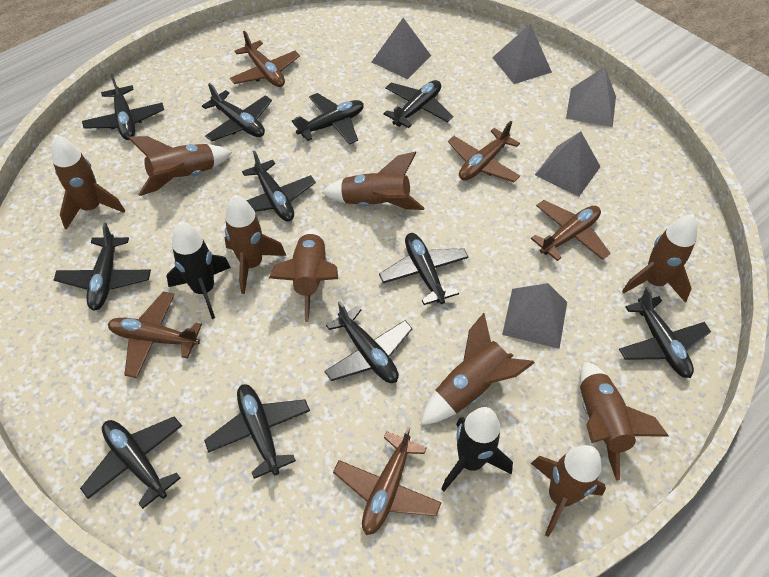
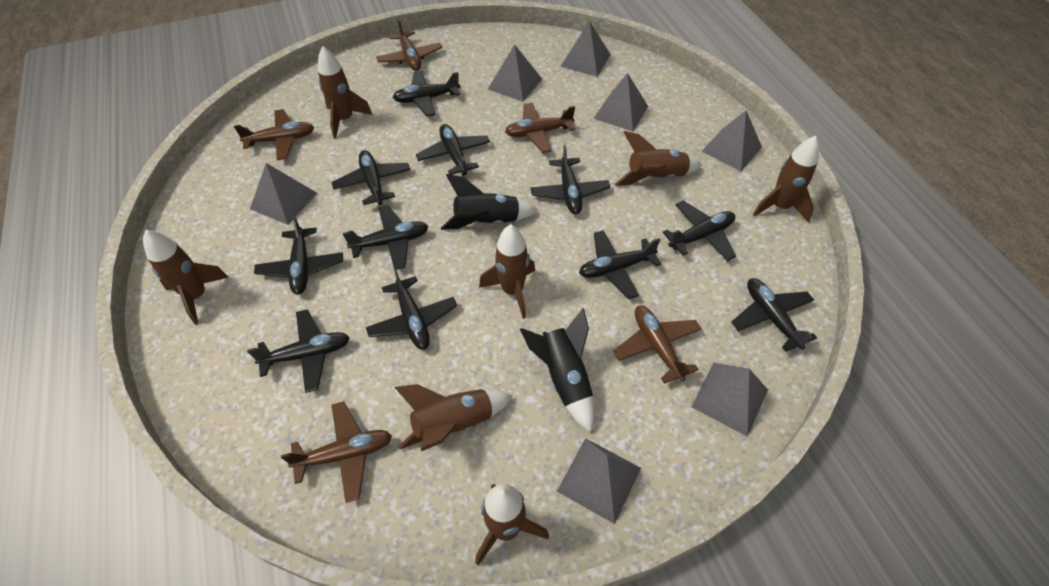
brown rocket: 9 -> 7
grey pyramid: 5 -> 7

